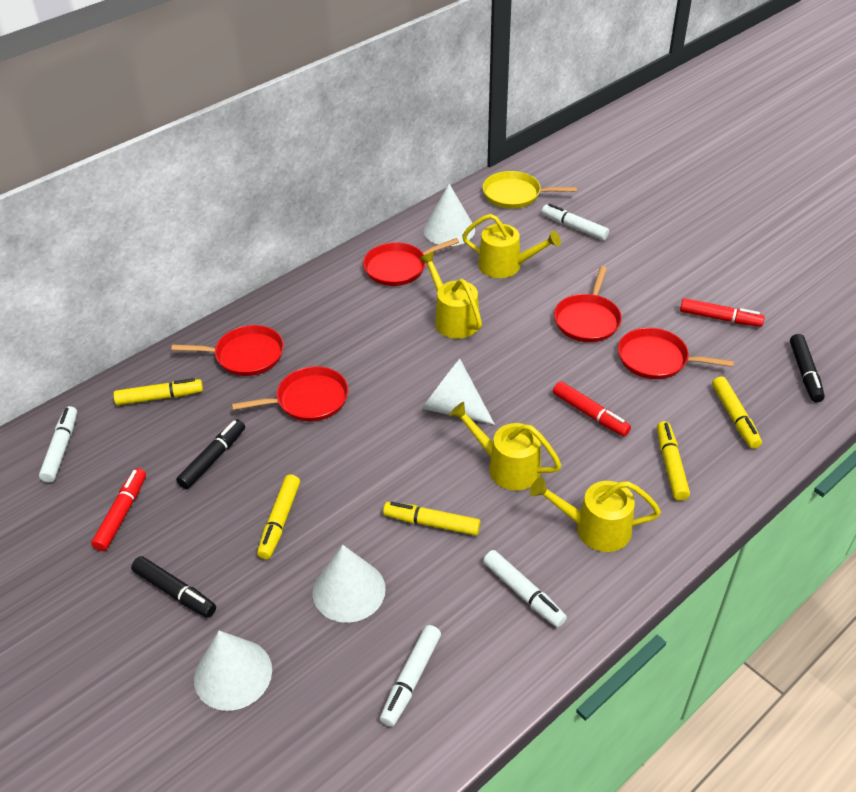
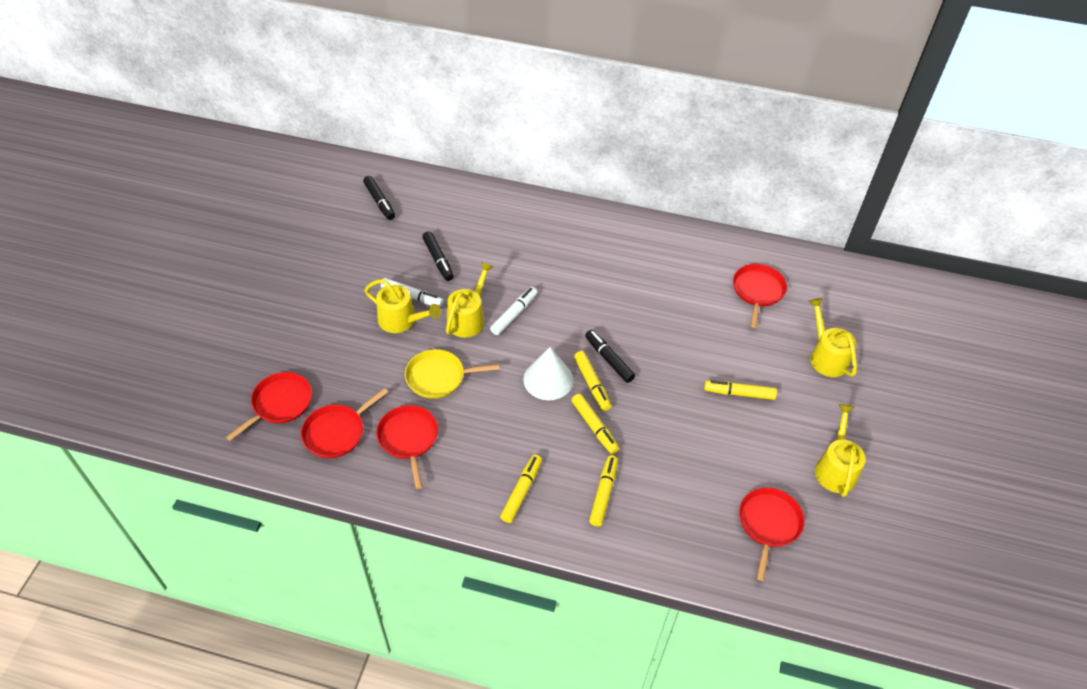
red marker: 3 -> 0
white cone: 4 -> 1
white marker: 4 -> 2

